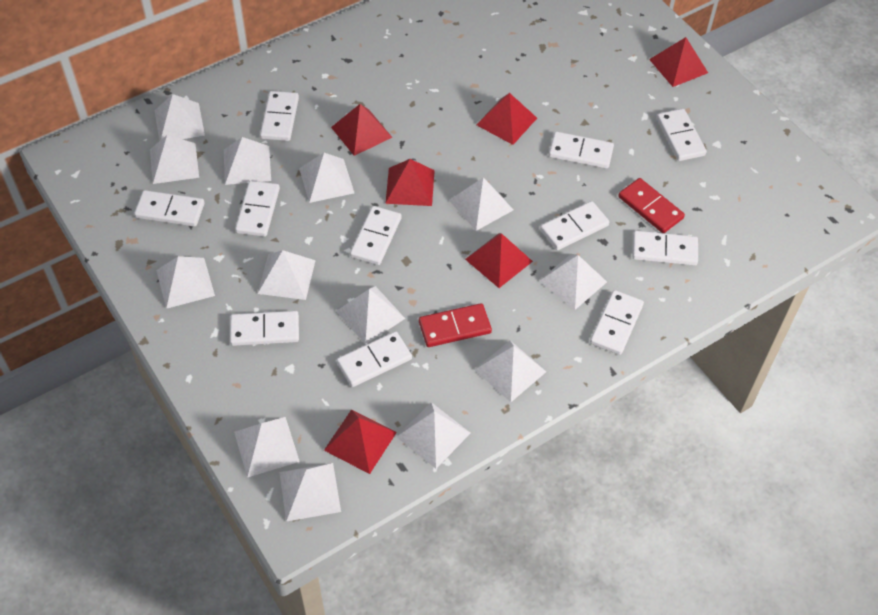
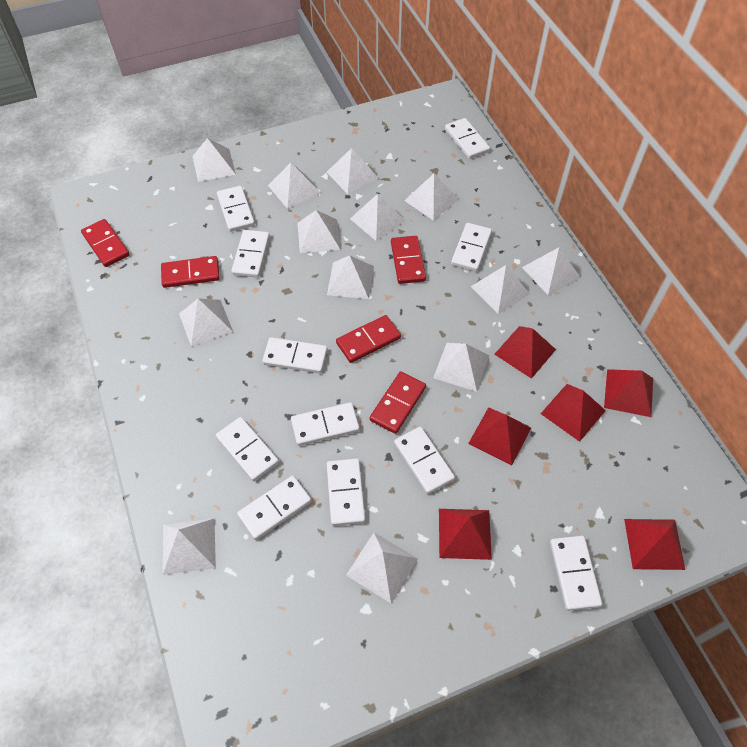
red domino: 2 -> 5

